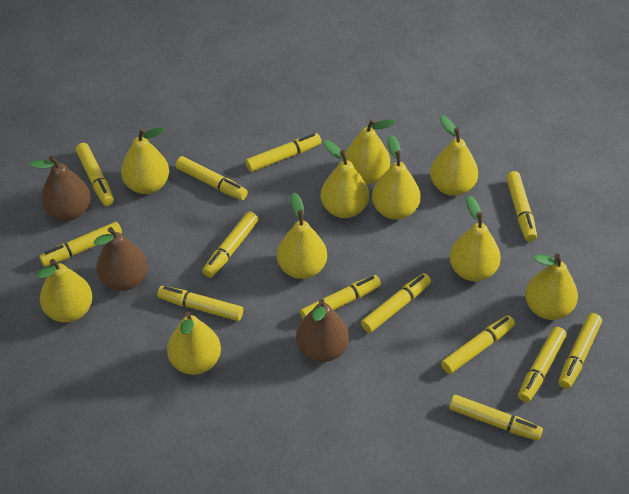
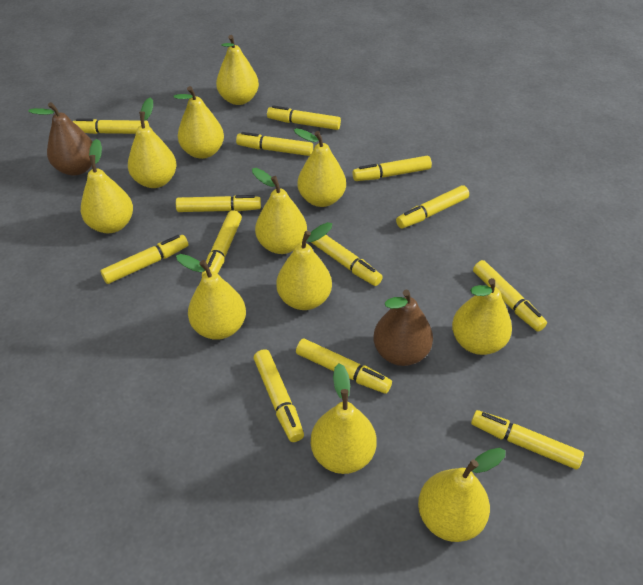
brown pear: 3 -> 2
yellow pear: 10 -> 11

